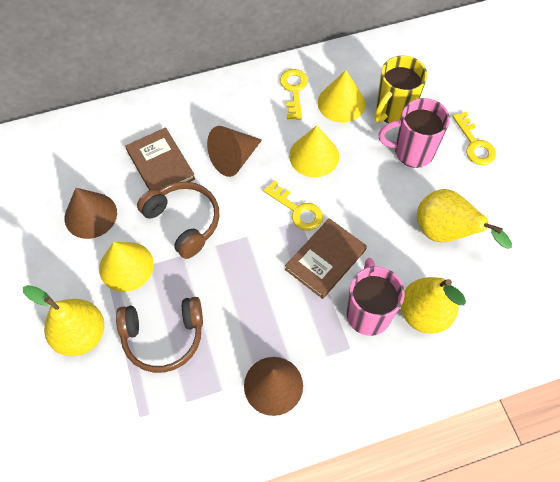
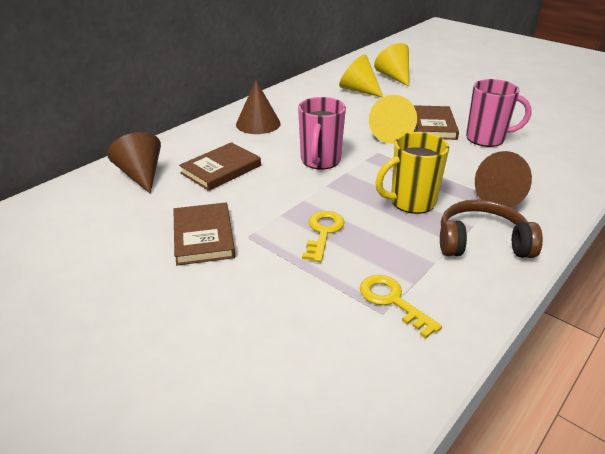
brown book: 2 -> 3
brown headphones: 2 -> 1
yellow key: 3 -> 2
yellow pear: 3 -> 0

